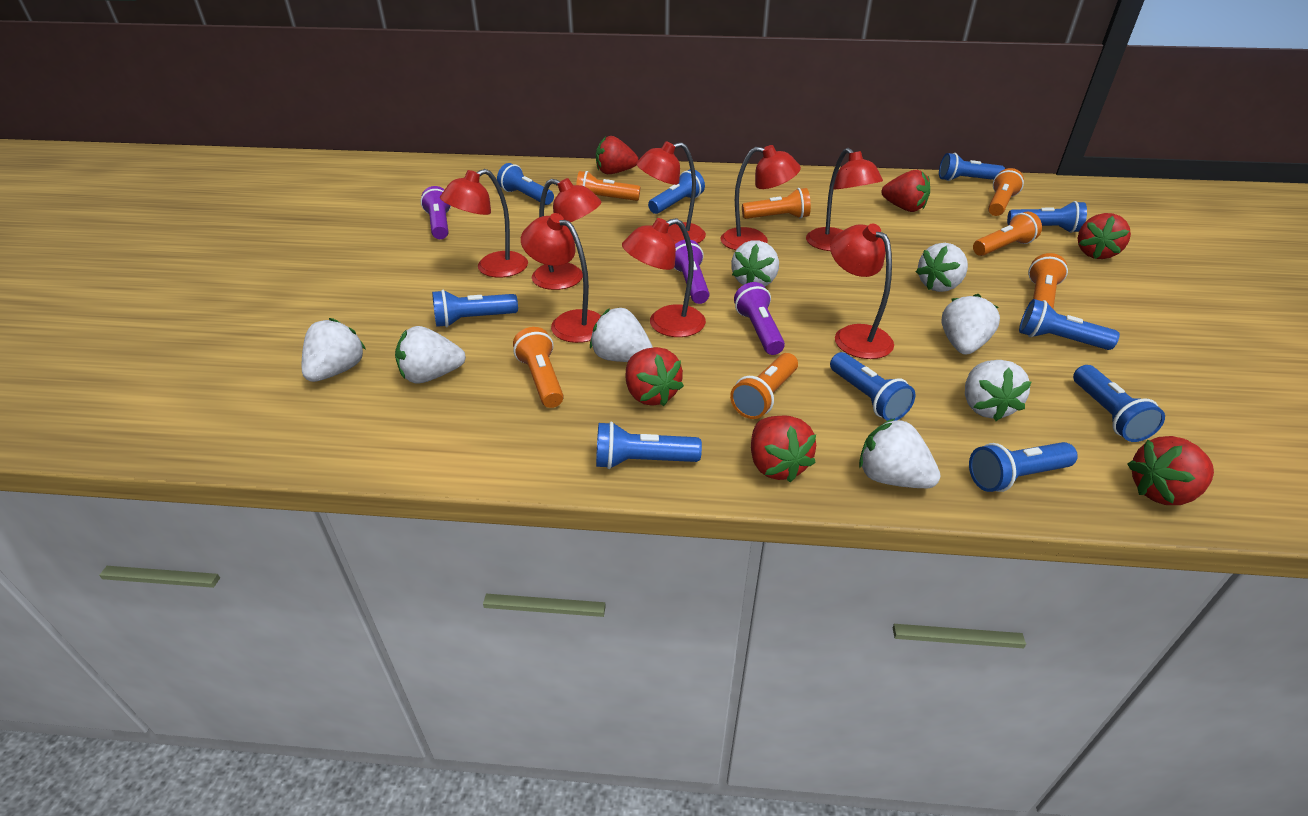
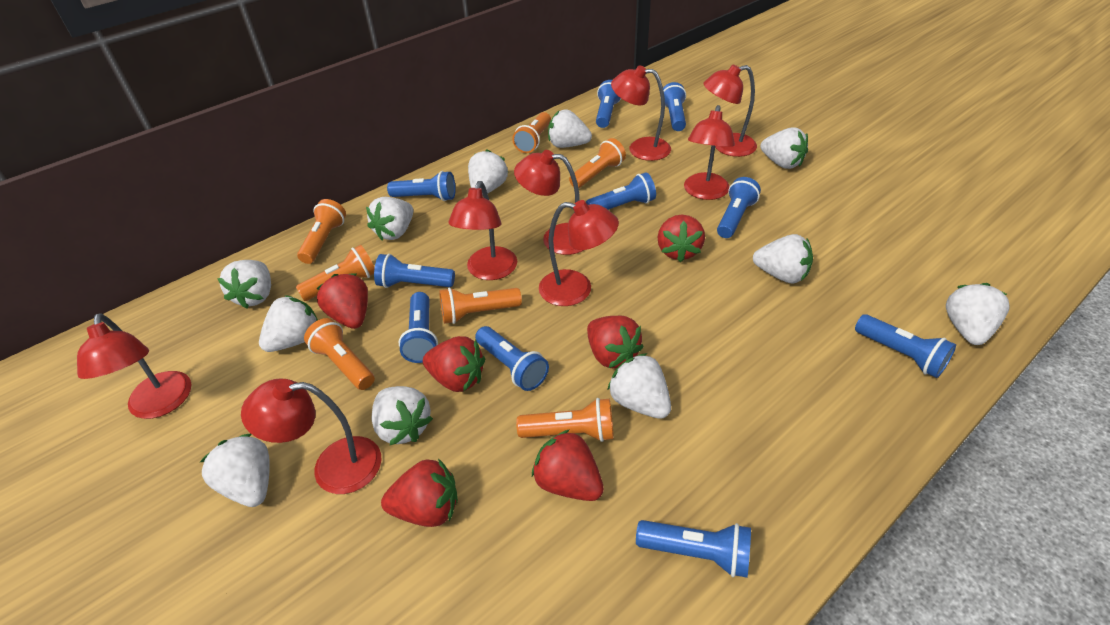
purple flashlight: 3 -> 0
white strawberry: 8 -> 11

